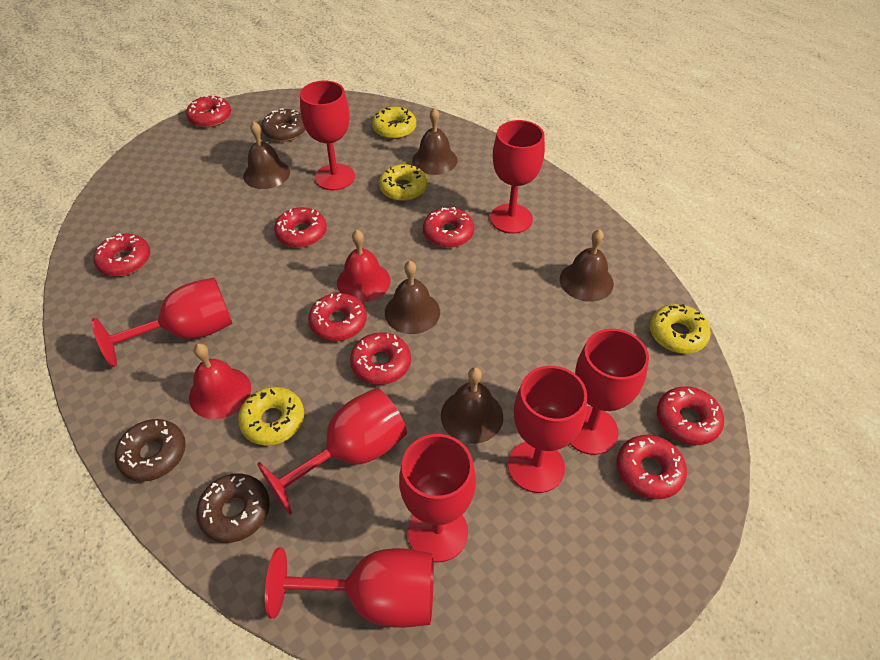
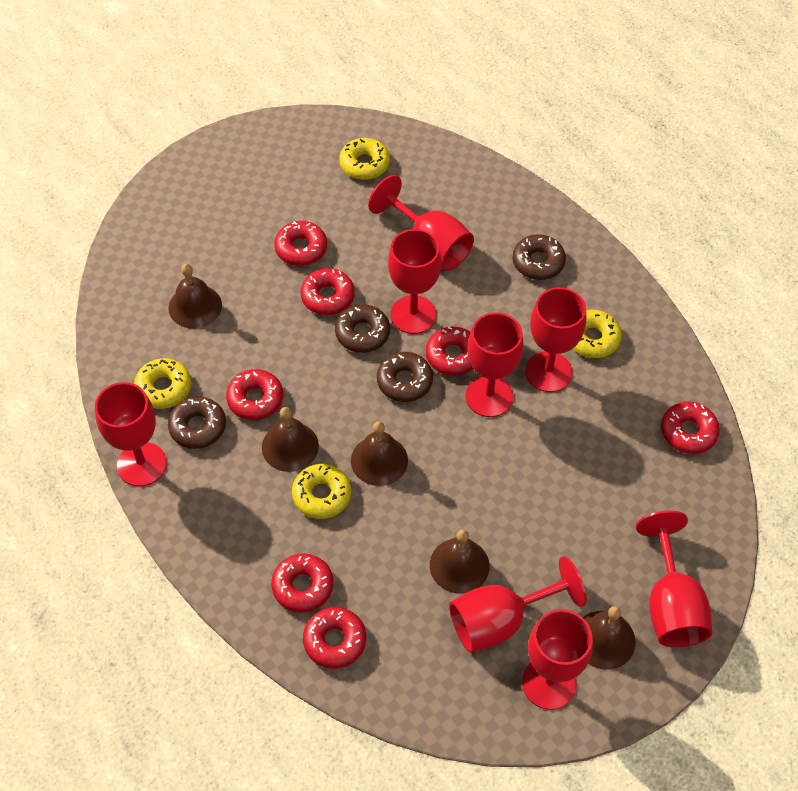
brown donut: 3 -> 4
red bell: 2 -> 0
red donut: 8 -> 7

